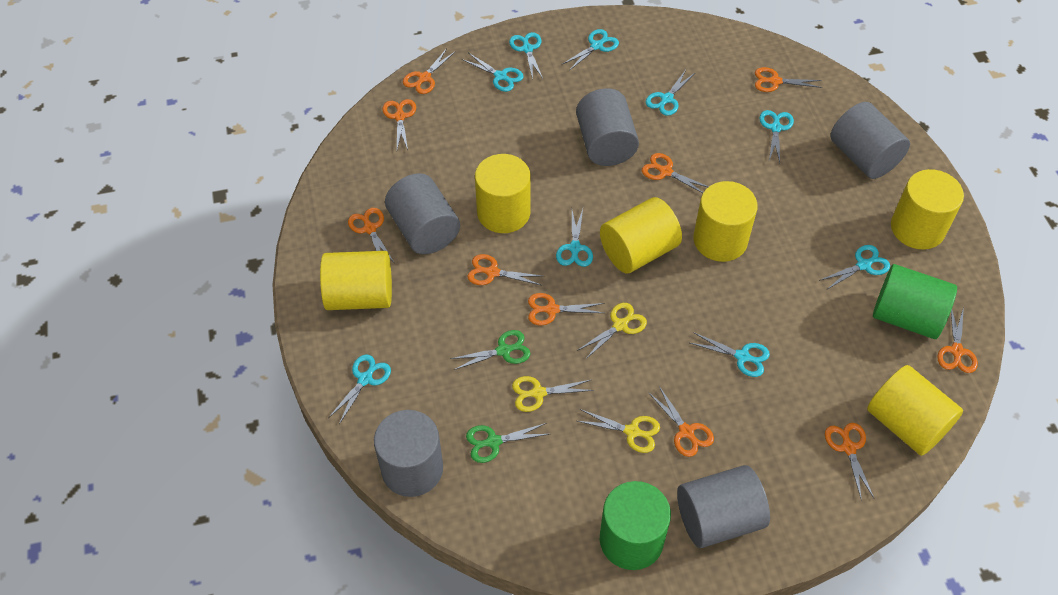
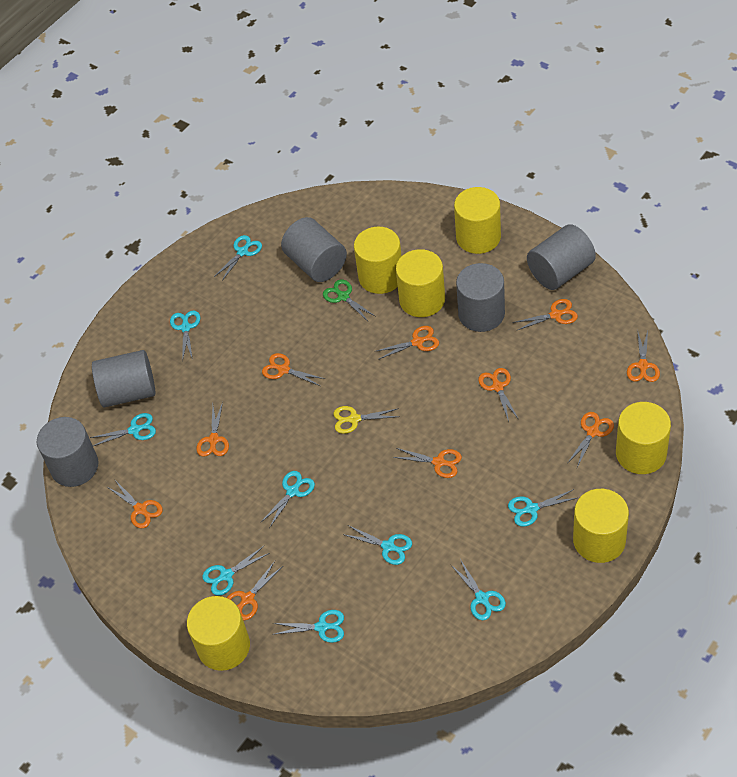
green cylinder: 2 -> 0
green scissors: 2 -> 1
yellow scissors: 3 -> 1

